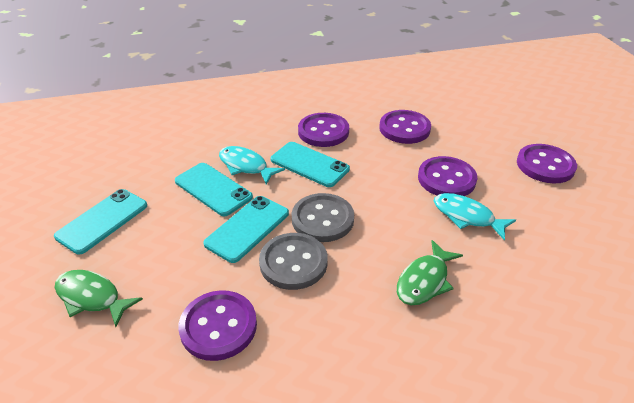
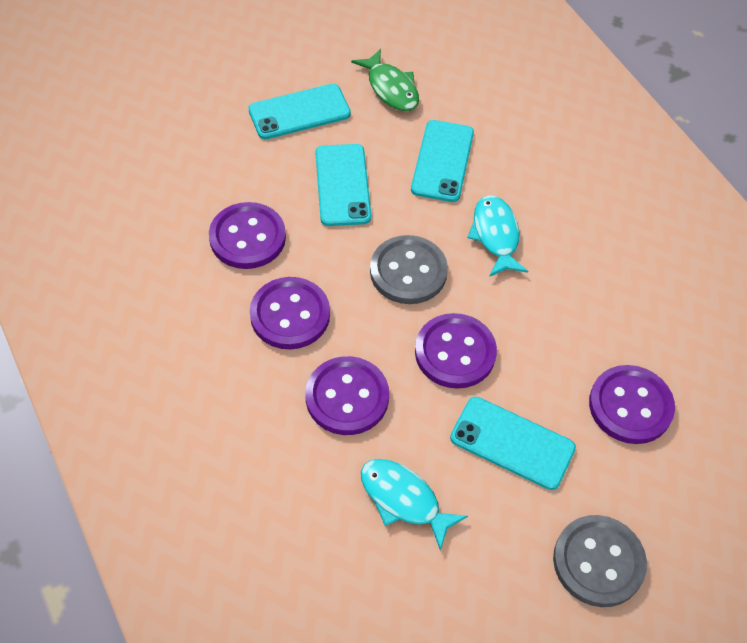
green fish: 2 -> 1

